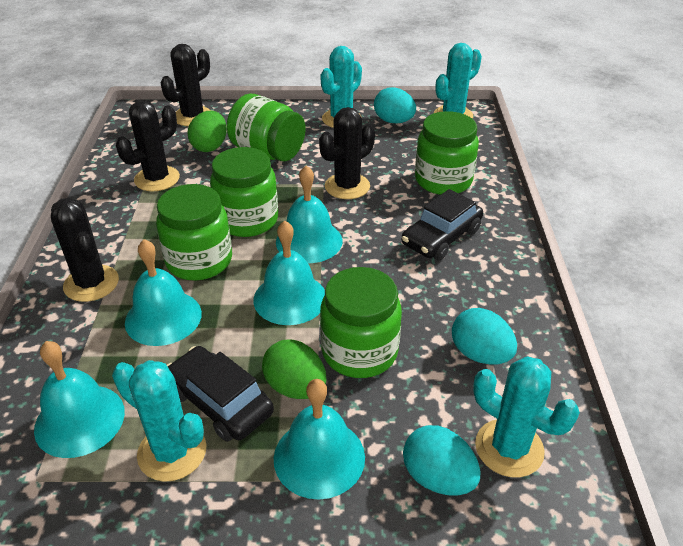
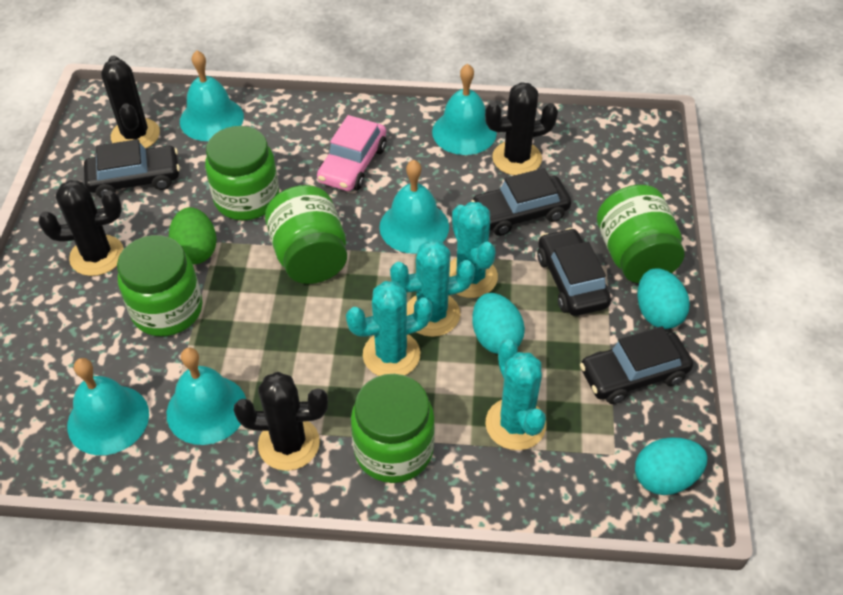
black car: 2 -> 4
green egg: 2 -> 1
pink car: 0 -> 1

